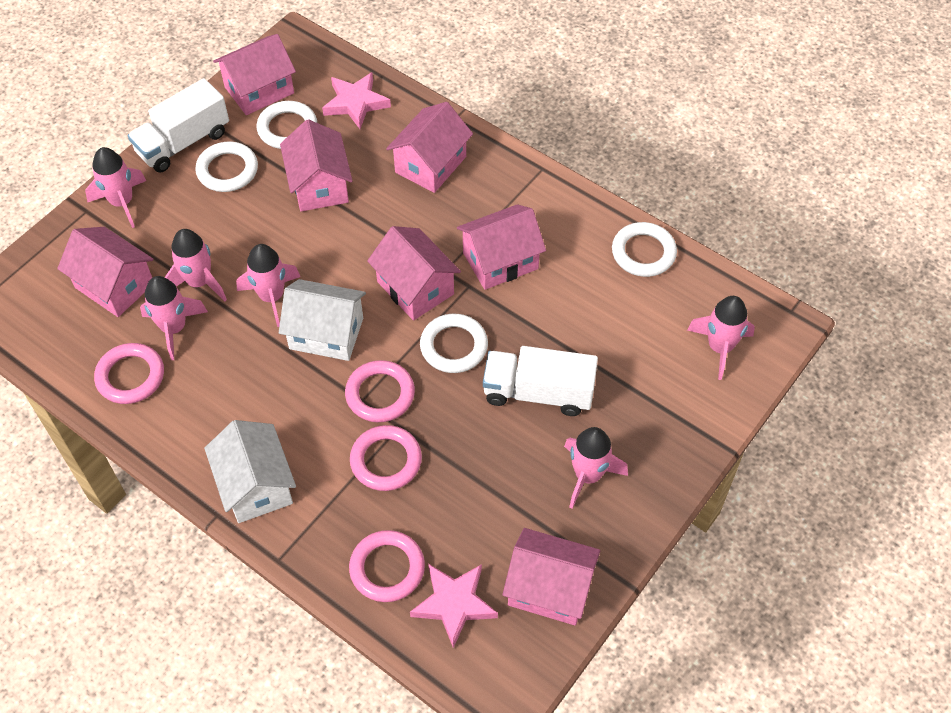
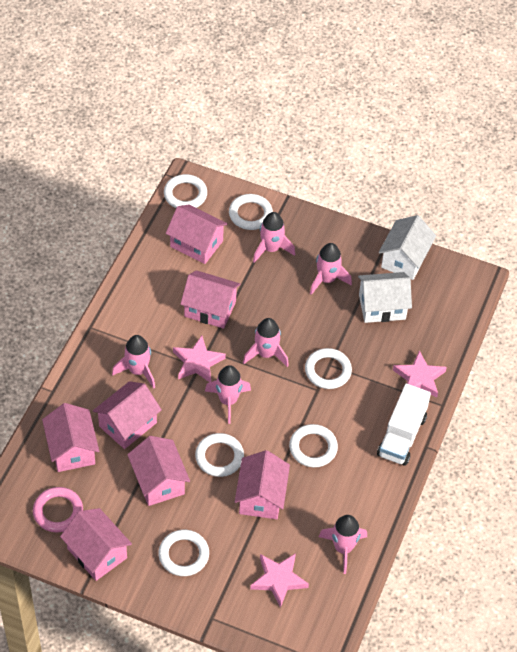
pink ring: 4 -> 1
pink star: 2 -> 3
white ring: 4 -> 6
white truck: 2 -> 1

